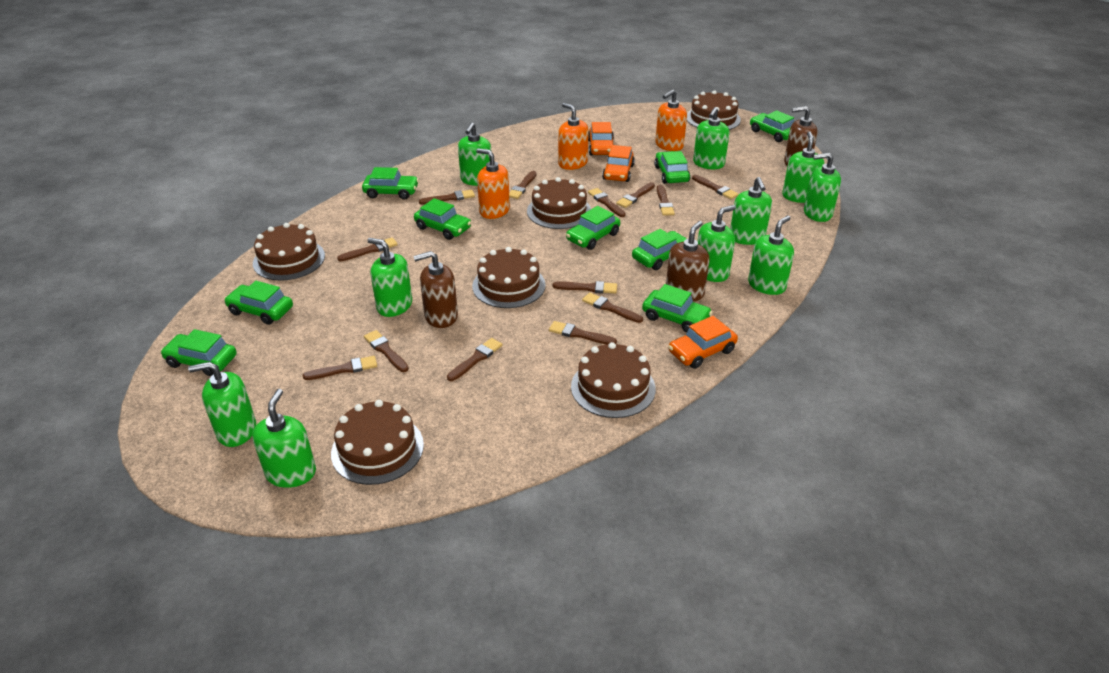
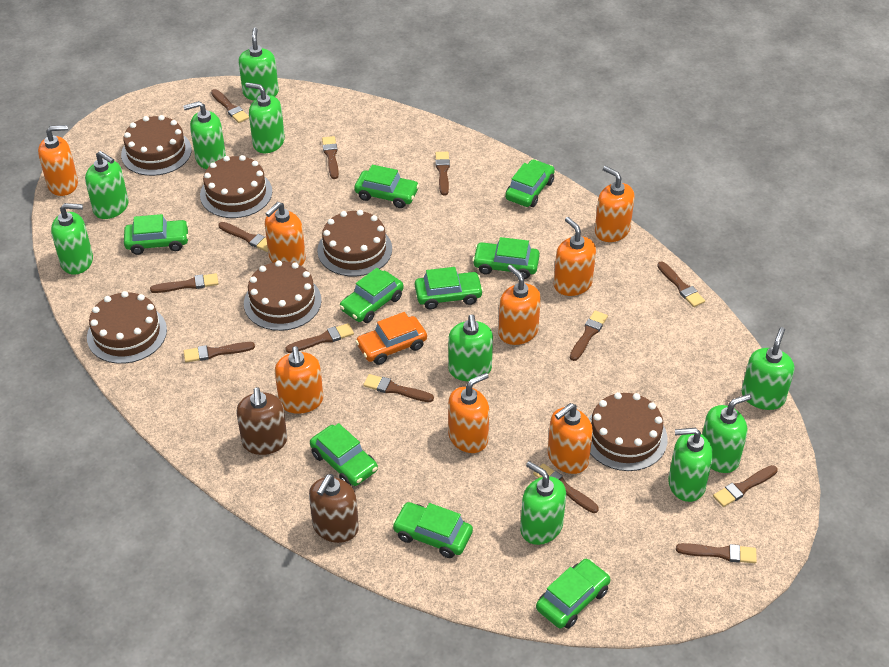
brown soap dispenser: 3 -> 2
orange car: 3 -> 1
orange soap dispenser: 3 -> 8

